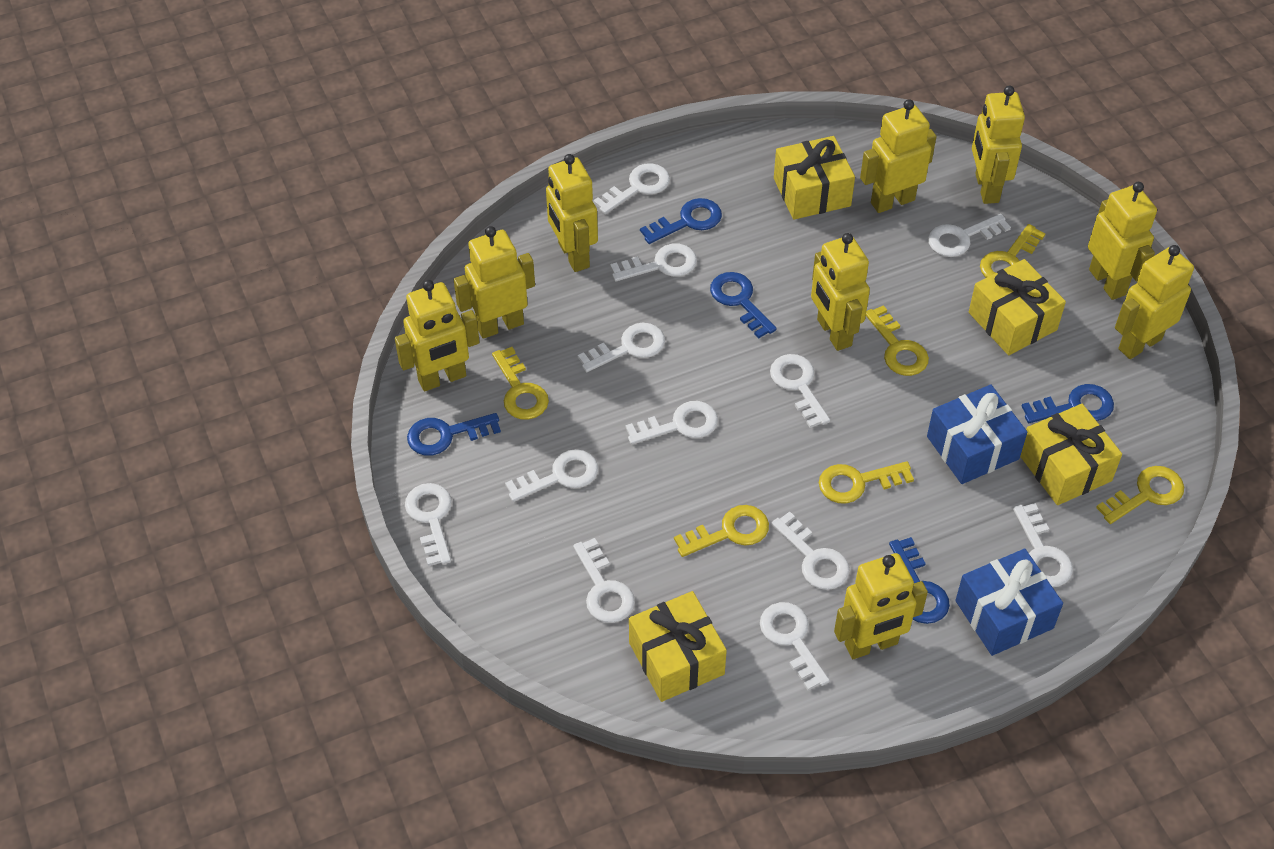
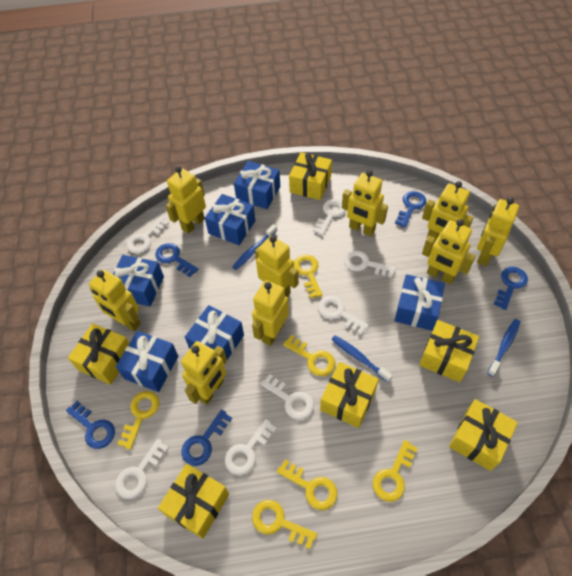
blue gift: 2 -> 6
blue toothbrush: 0 -> 3
white key: 12 -> 7
yellow gift: 4 -> 6

